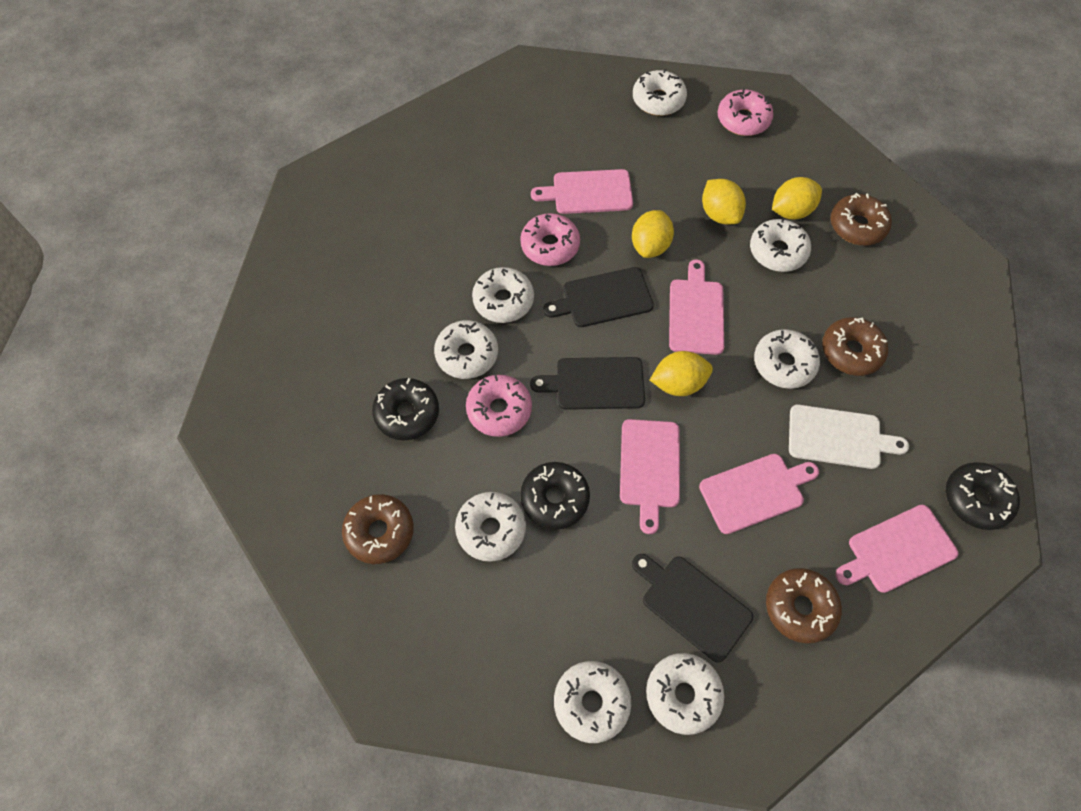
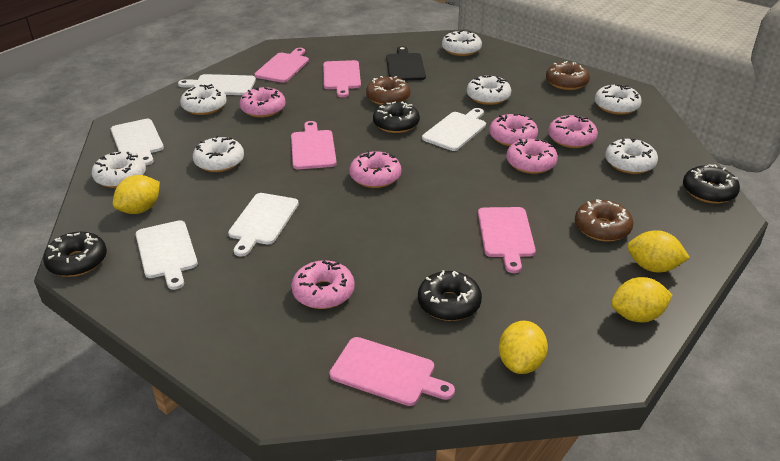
black cutting board: 3 -> 1
black donut: 3 -> 4
brown donut: 4 -> 3
pink donut: 3 -> 6
white cutting board: 1 -> 5
white donut: 8 -> 7

